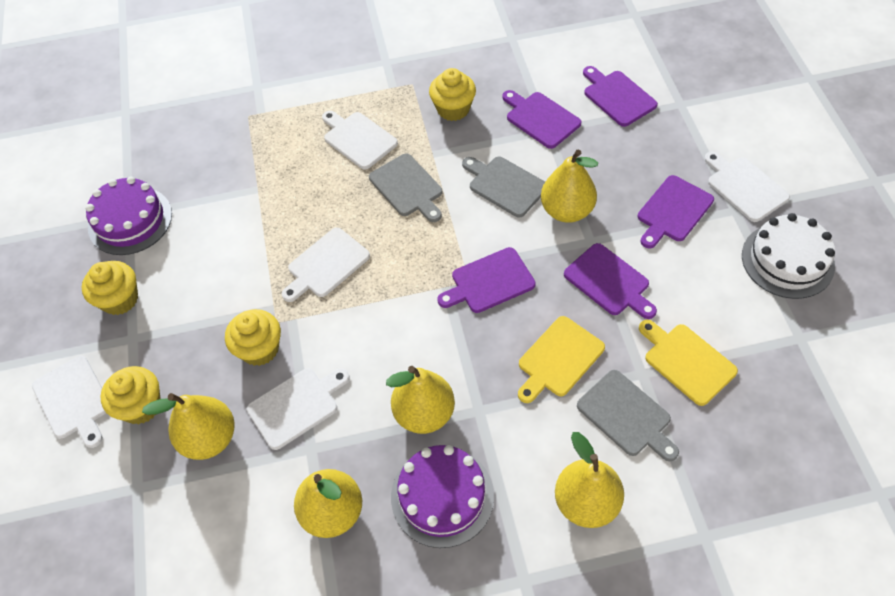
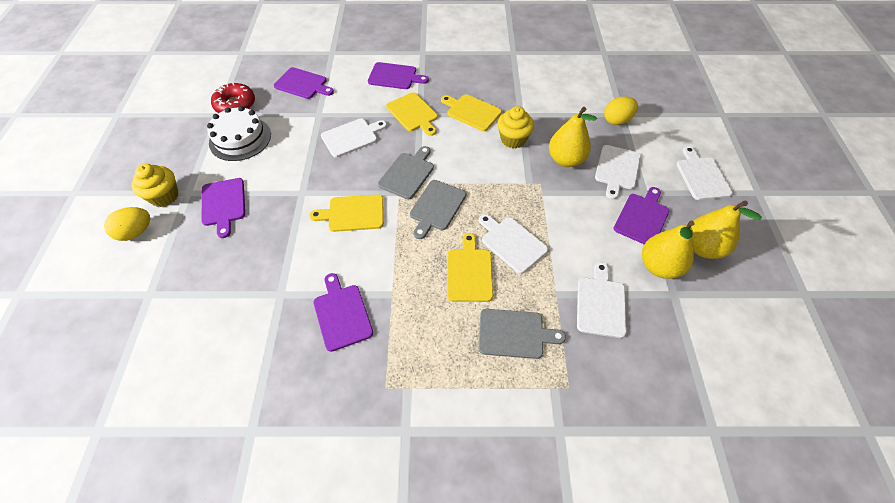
purple cake: 2 -> 0
red donut: 0 -> 1
yellow cupcake: 4 -> 2
yellow cutting board: 2 -> 4
yellow egg: 0 -> 2
yellow pear: 5 -> 3

